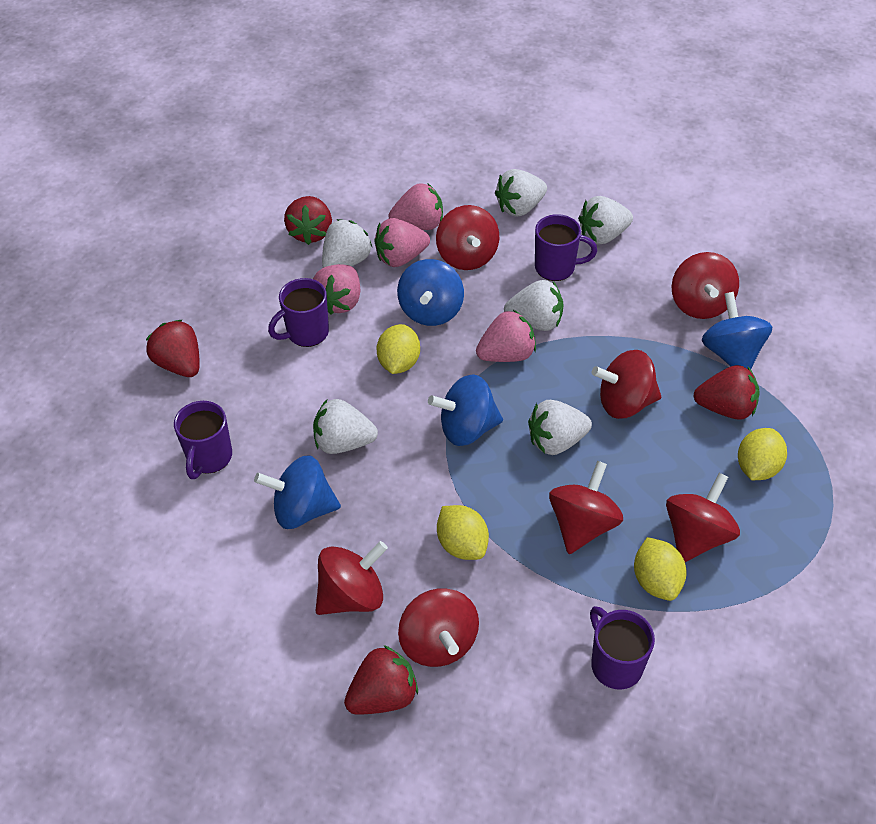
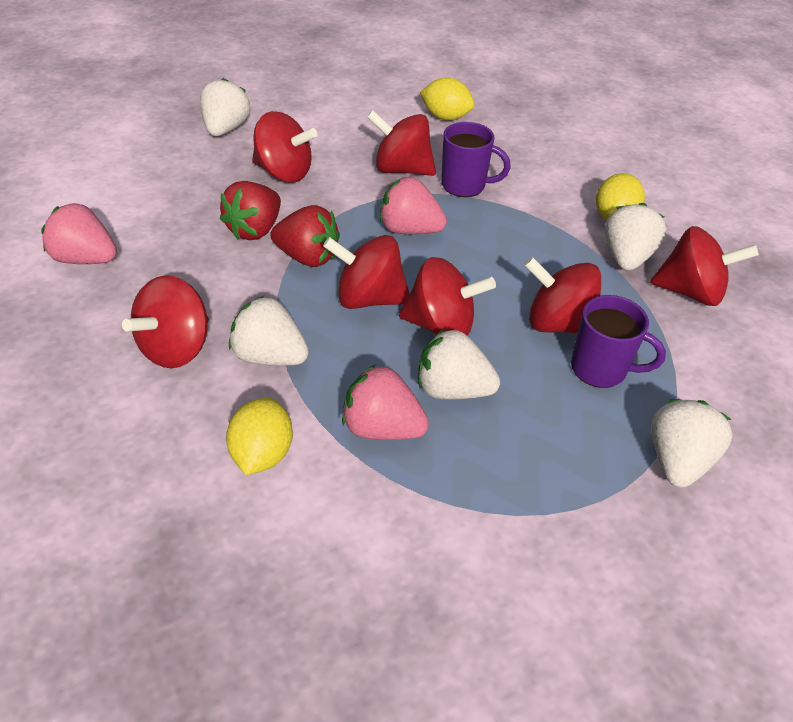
blue spinning top: 4 -> 0
pink strawberry: 4 -> 3
purple mug: 4 -> 2
red strawberry: 4 -> 2
white strawberry: 6 -> 5
yellow lemon: 4 -> 3

